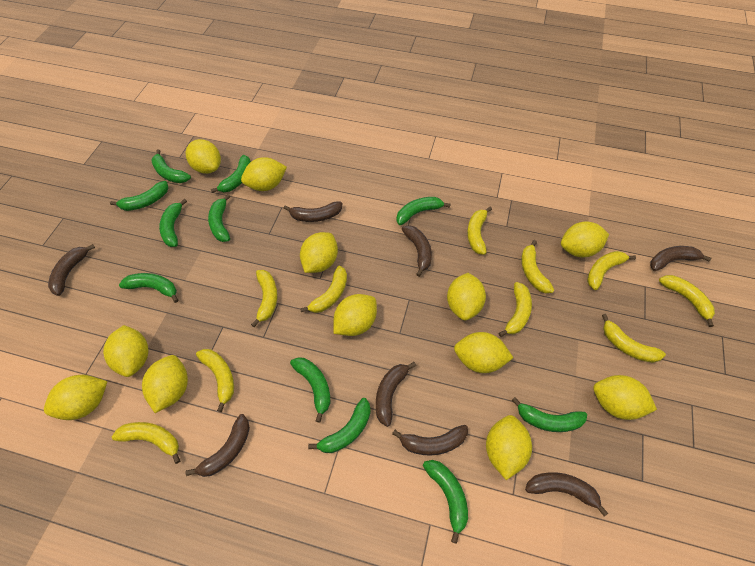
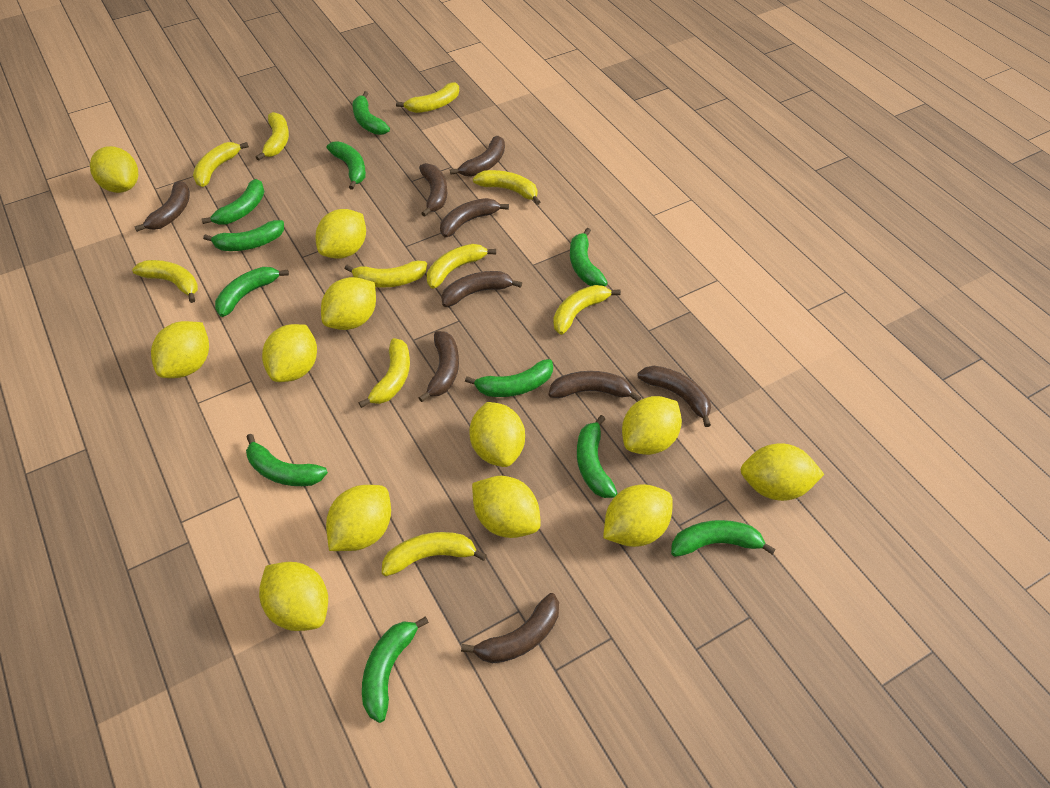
brown banana: 8 -> 9

